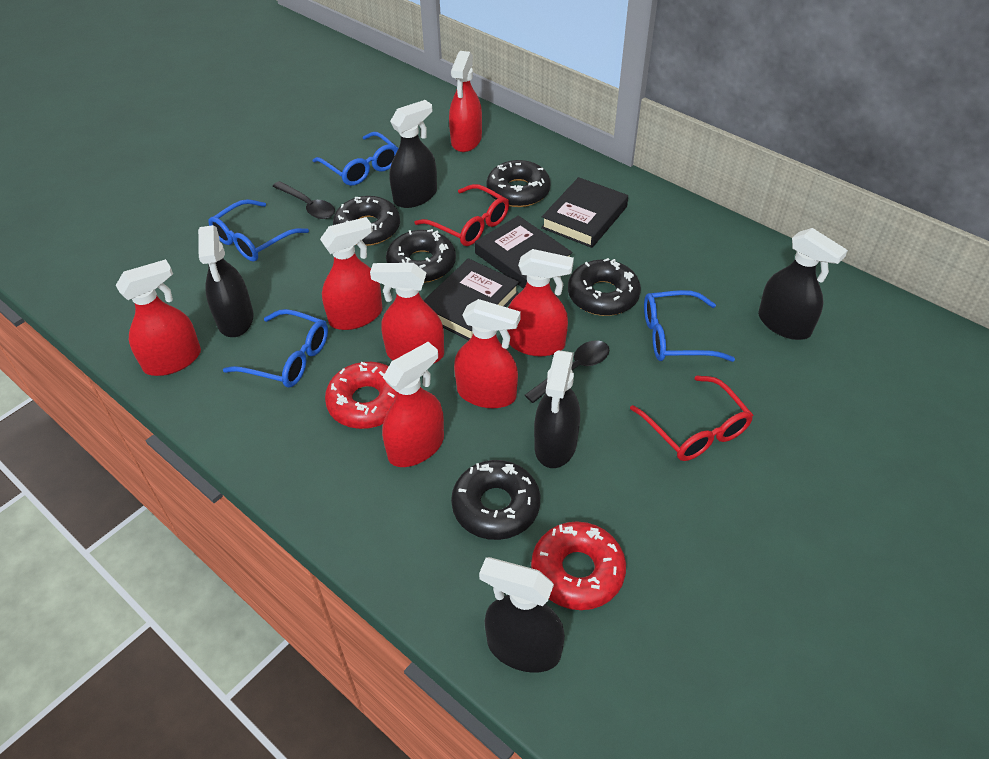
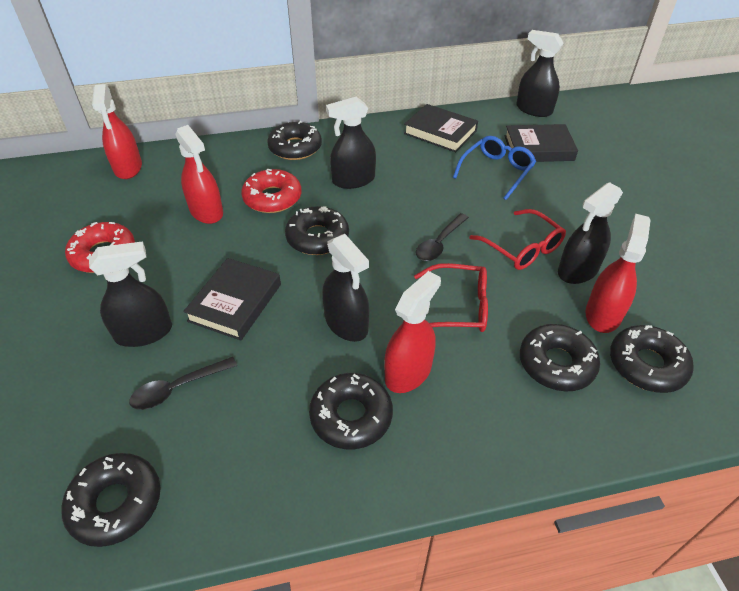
black donut: 5 -> 6
blue glasses: 4 -> 1
red spray bottle: 7 -> 4

